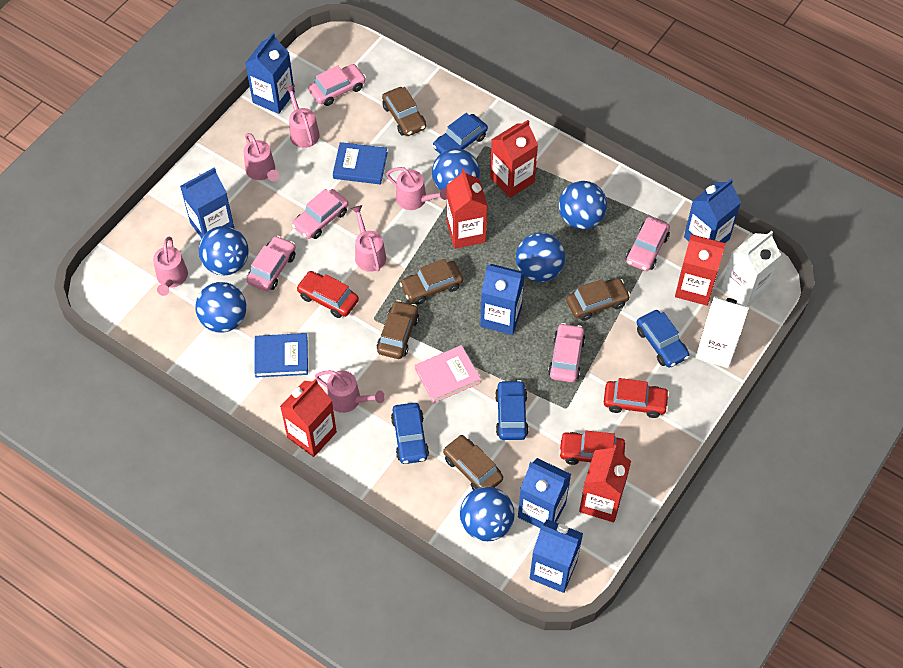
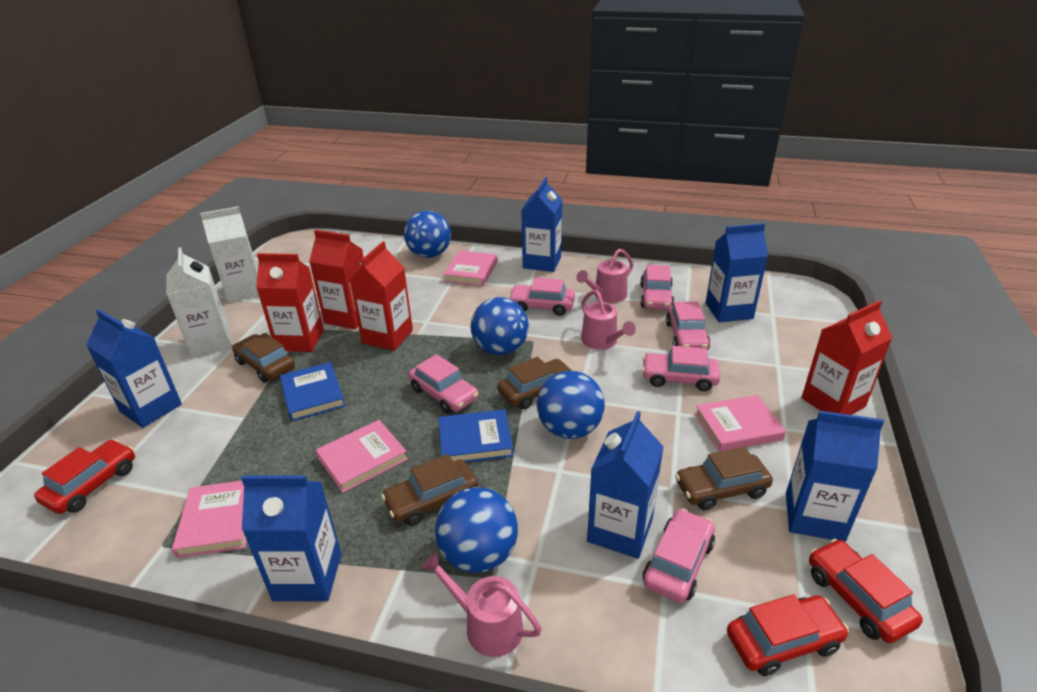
blue ball: 6 -> 4
blue car: 4 -> 0
brown car: 5 -> 4
pink book: 1 -> 4
pink car: 5 -> 6
pink watering can: 6 -> 3
red carton: 5 -> 4

